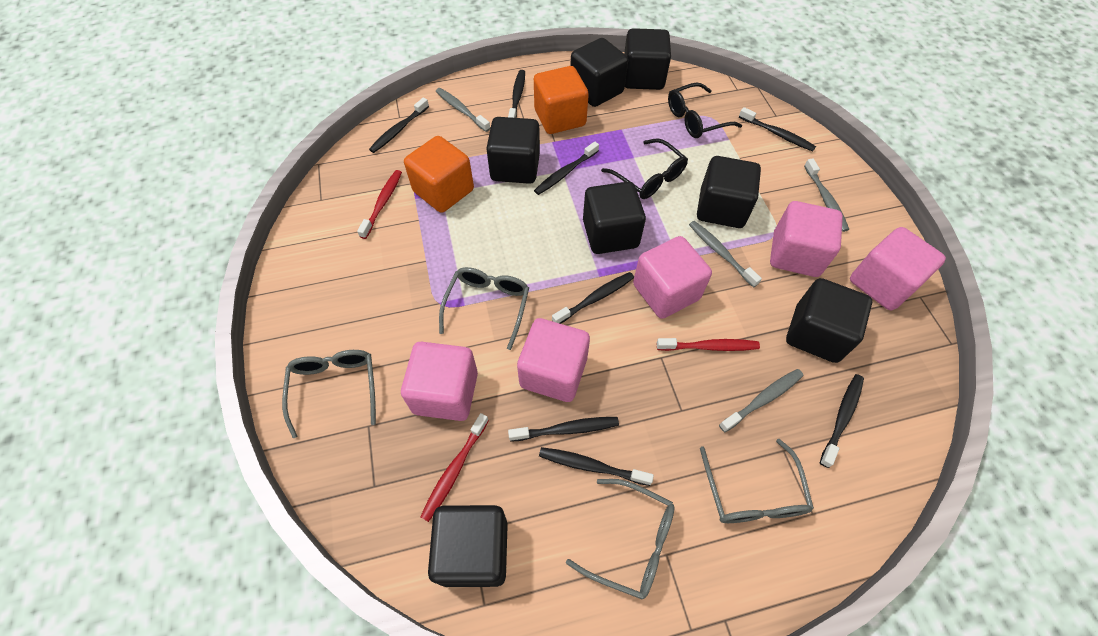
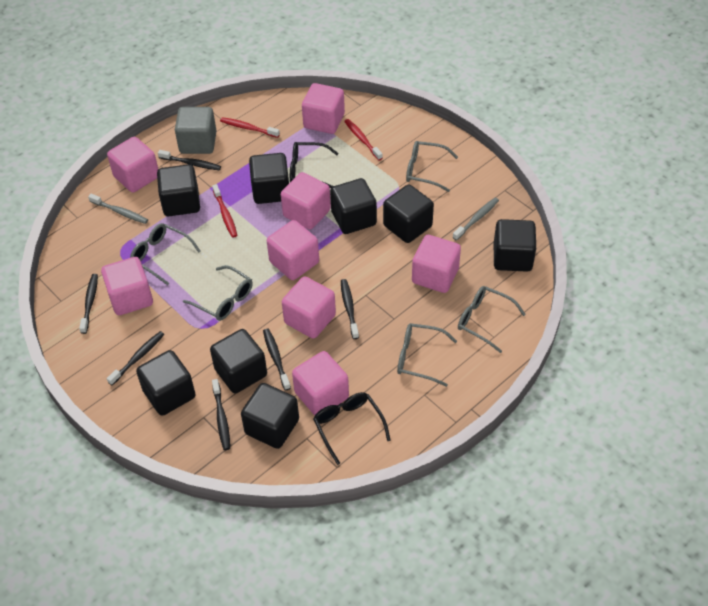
black cube: 7 -> 8
black toothbrush: 8 -> 6
grey cube: 0 -> 1
grey glasses: 4 -> 5
grey toothbrush: 4 -> 2
orange cube: 2 -> 0
pink cube: 5 -> 8

